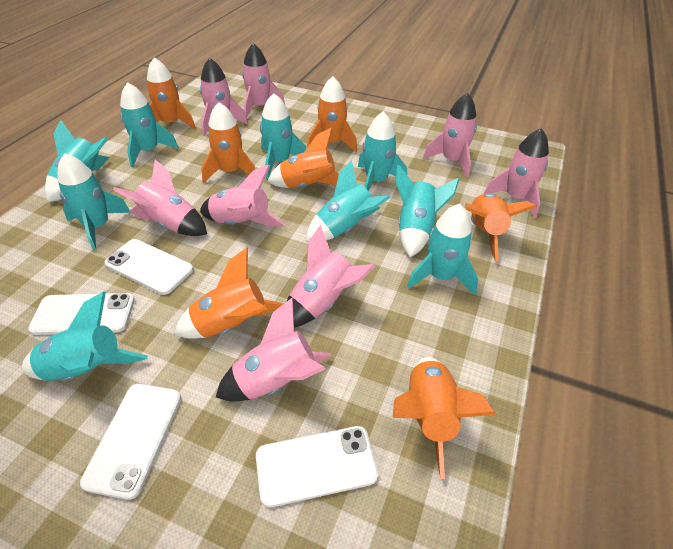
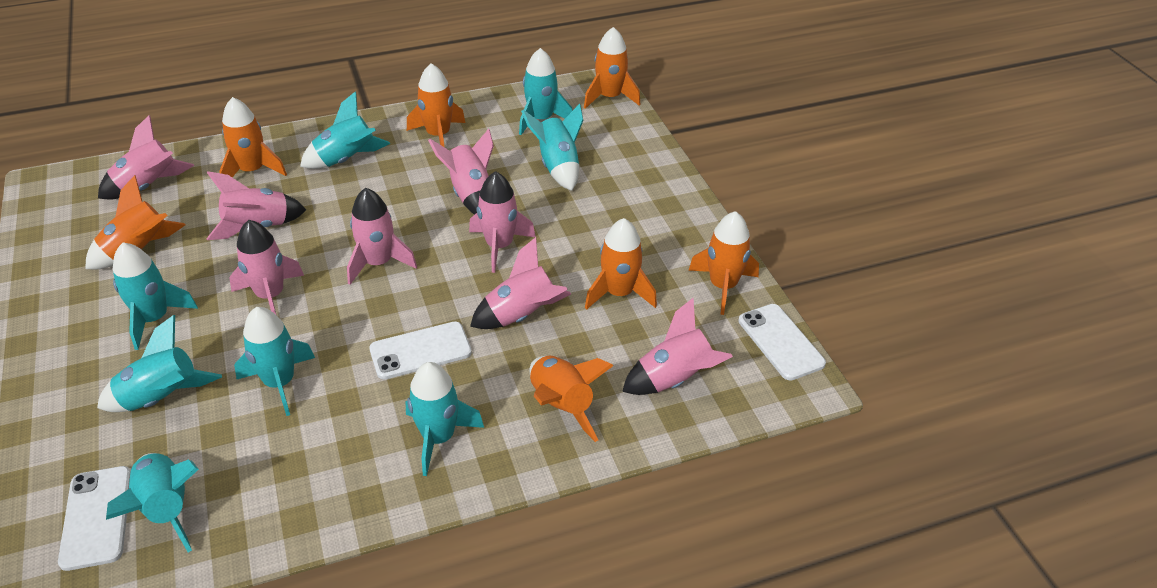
turquoise rocket: 9 -> 8
white phone: 4 -> 3

